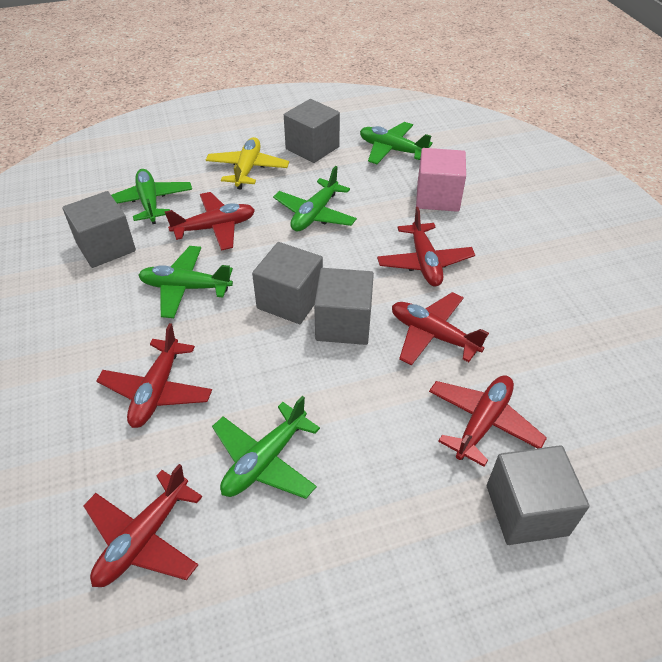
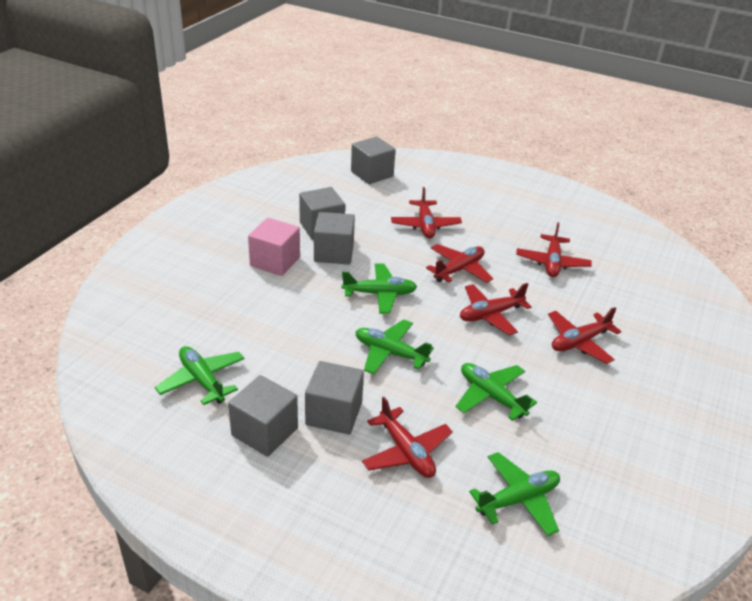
yellow plane: 1 -> 0

